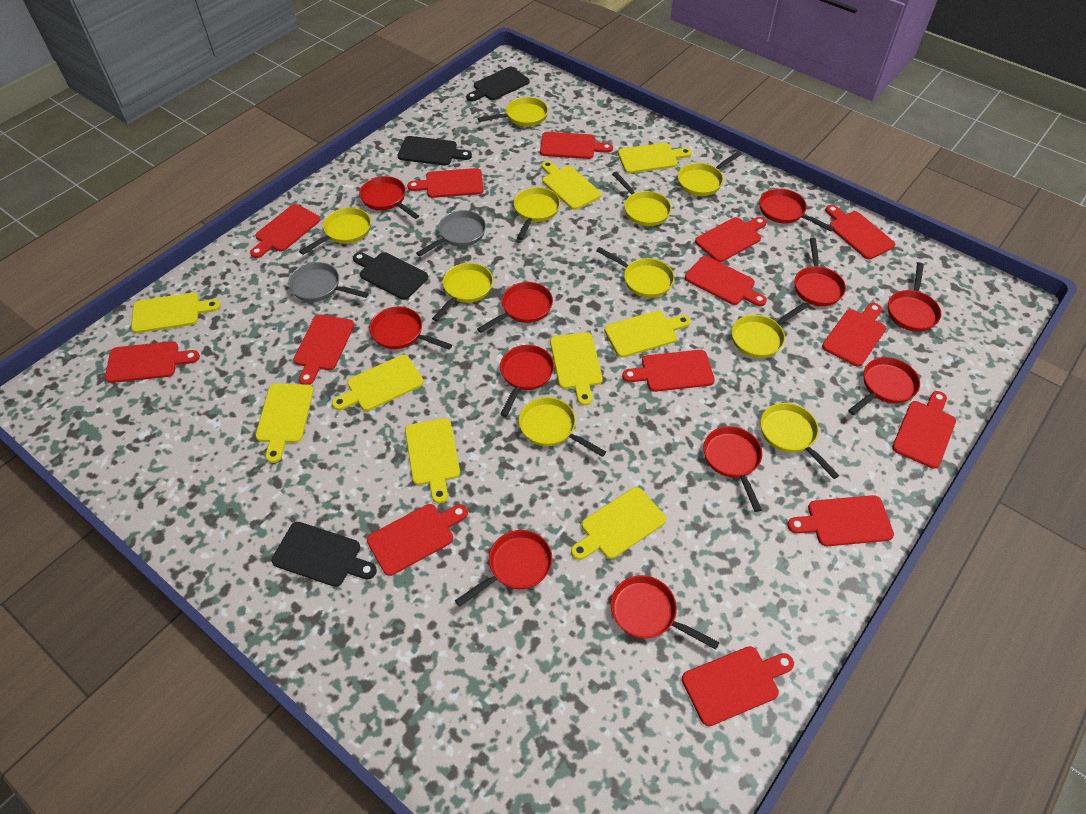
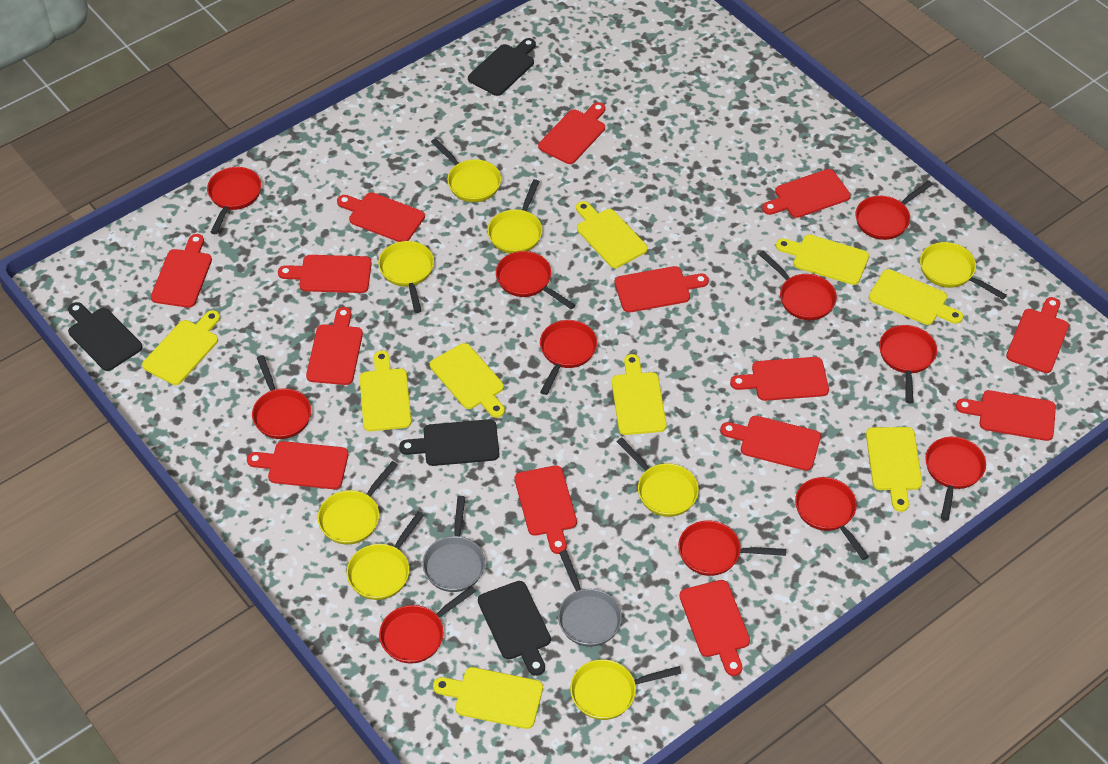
yellow pan: 10 -> 8

